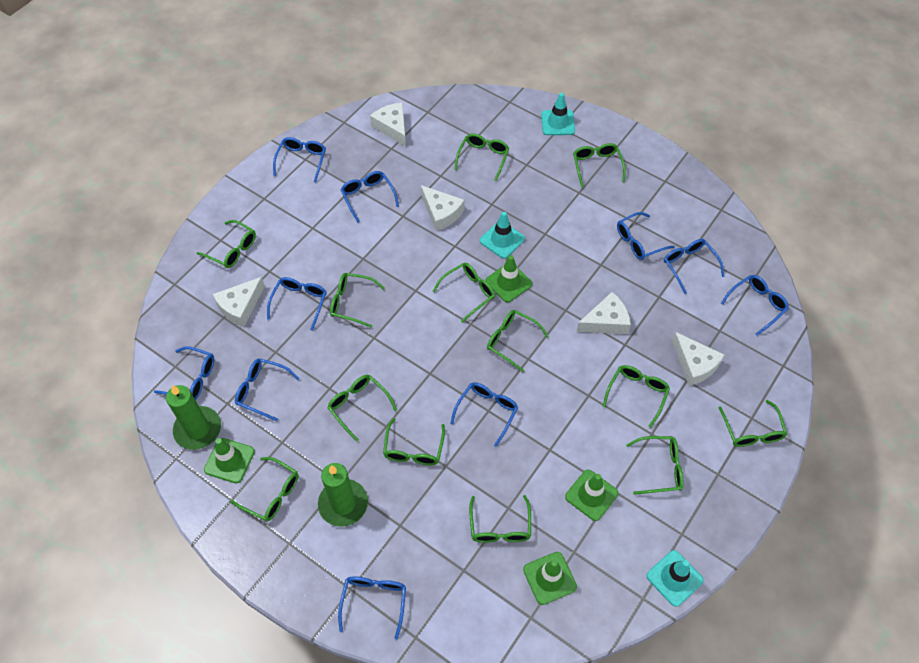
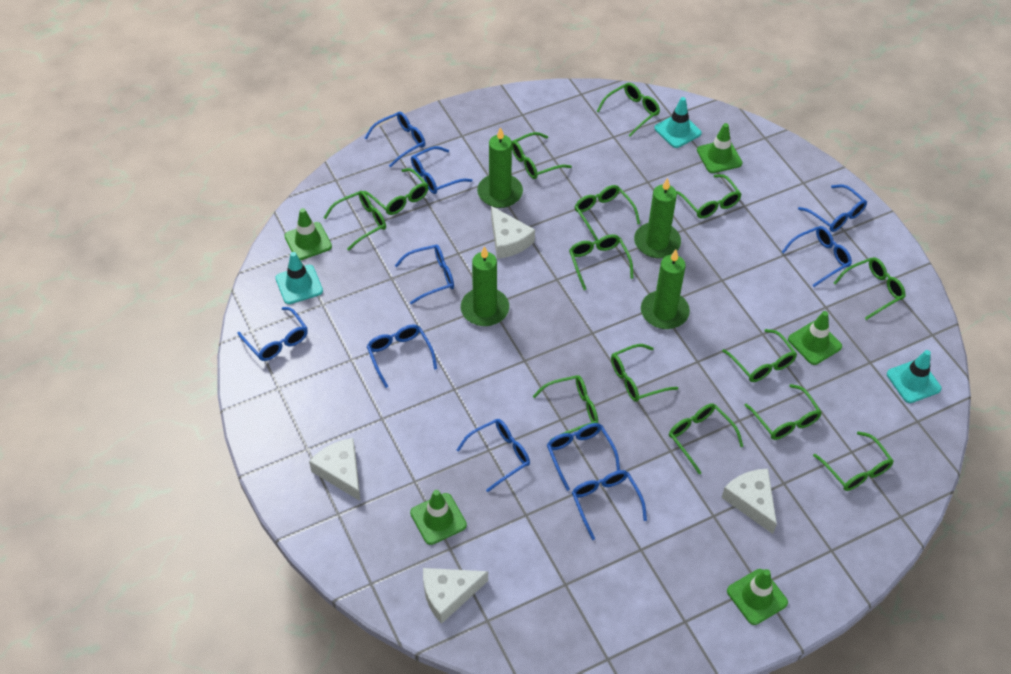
green candle: 2 -> 4
green glasses: 13 -> 14
green traffic cone: 4 -> 5
white cheese: 5 -> 4

